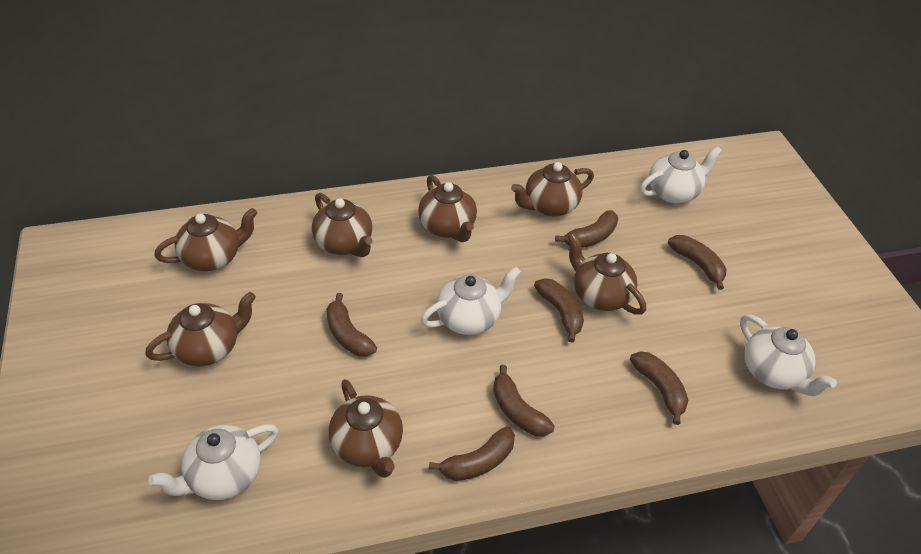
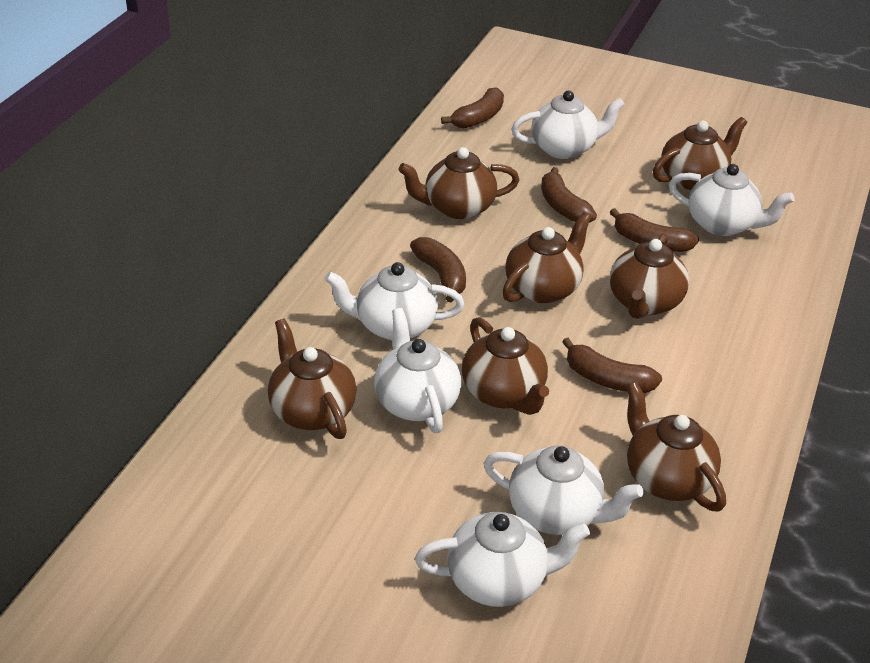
brown banana: 7 -> 5
white teapot: 4 -> 6

